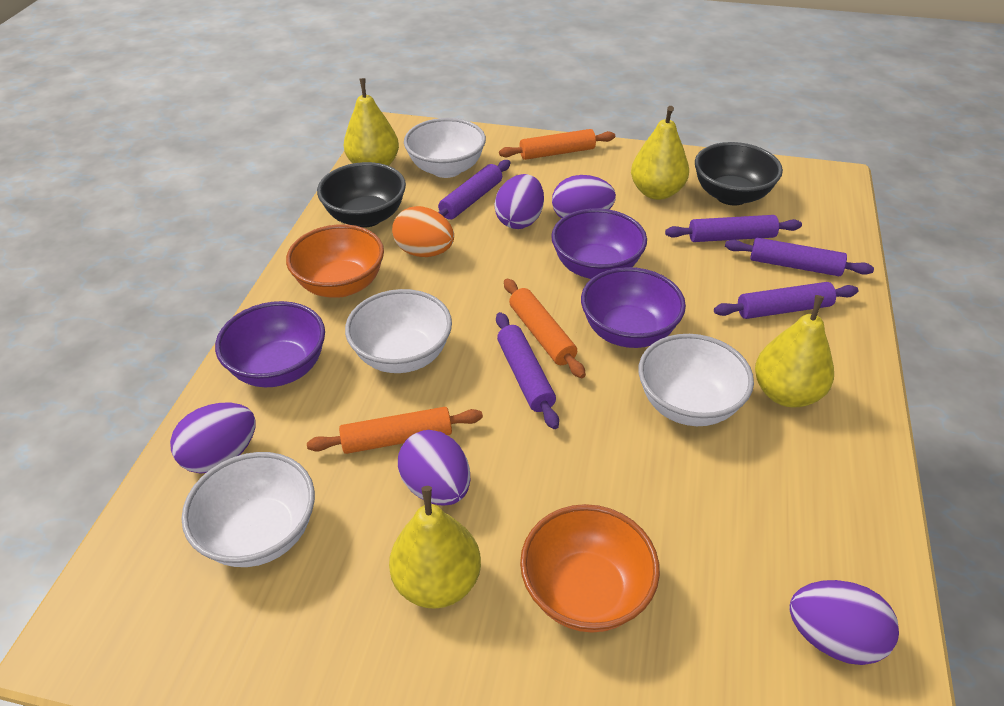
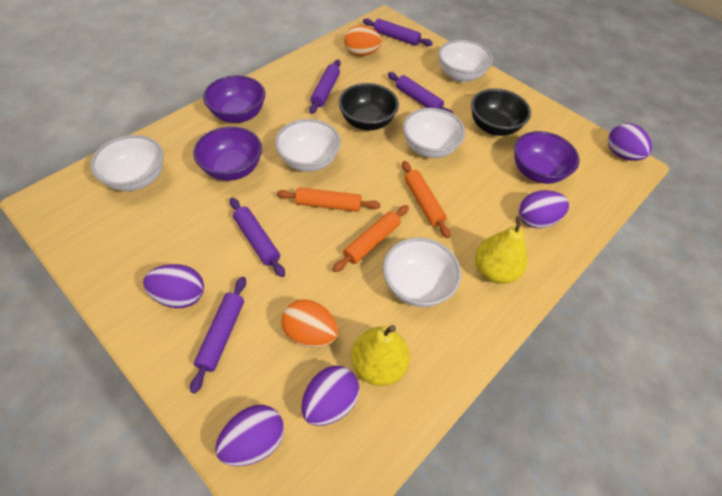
orange bowl: 2 -> 0
orange egg: 1 -> 2
white bowl: 4 -> 5
yellow pear: 4 -> 2

